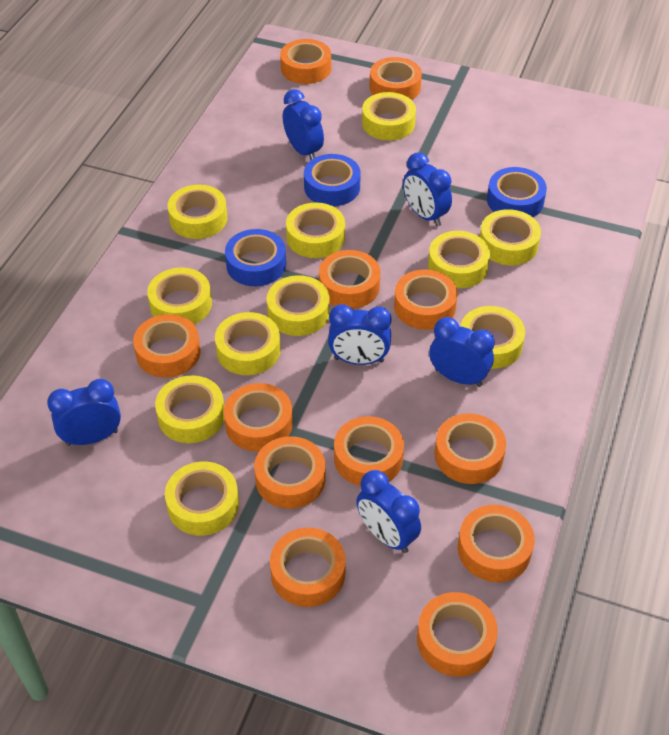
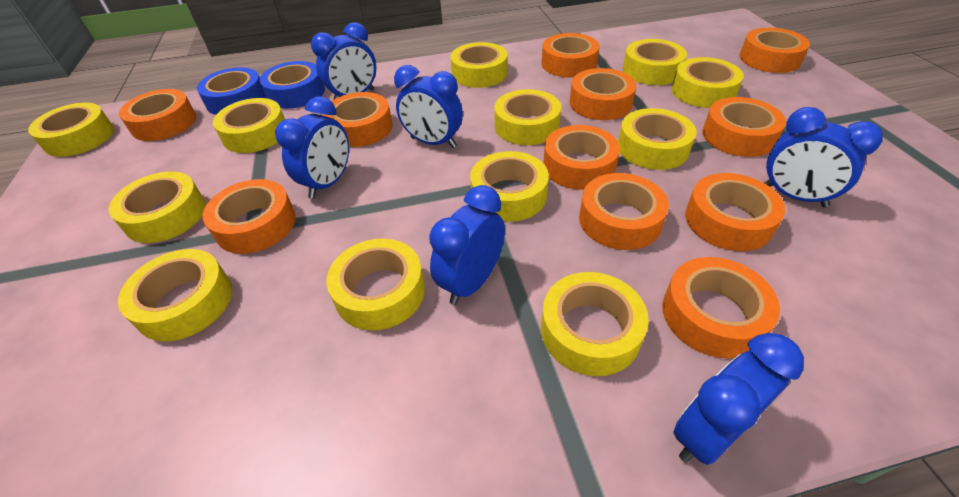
blue tape: 3 -> 2
orange tape: 12 -> 11
yellow tape: 11 -> 12

